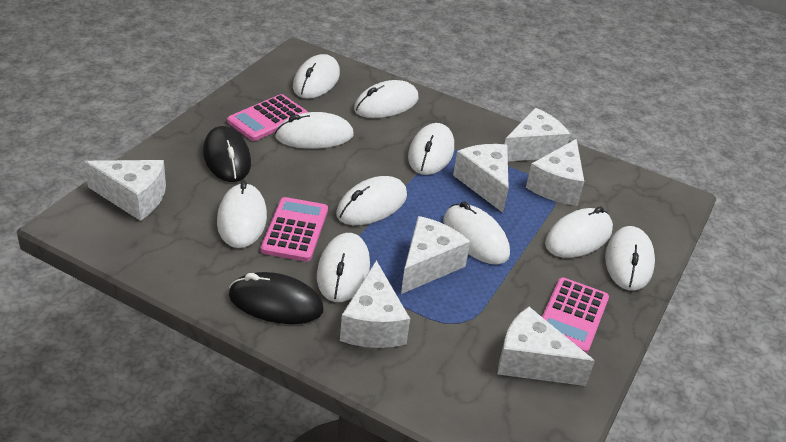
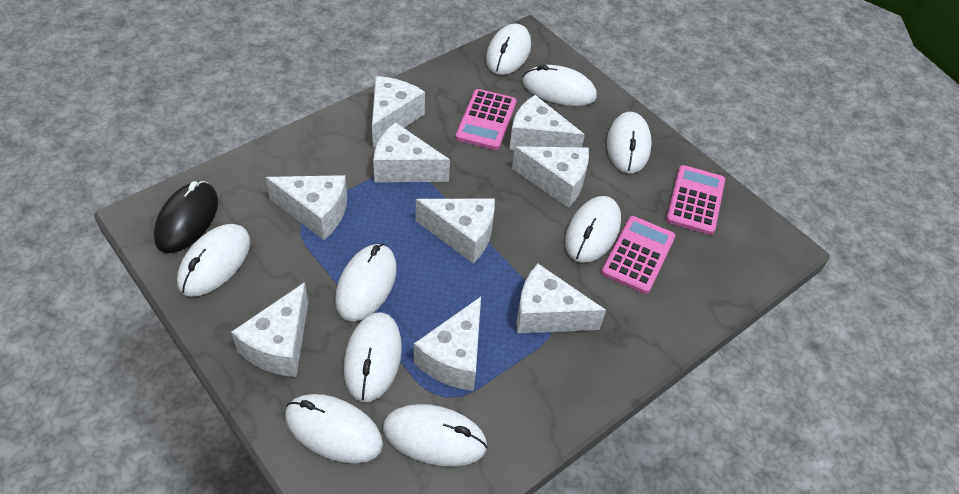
black mouse: 2 -> 1
white cheese: 7 -> 9
white mouse: 10 -> 9

